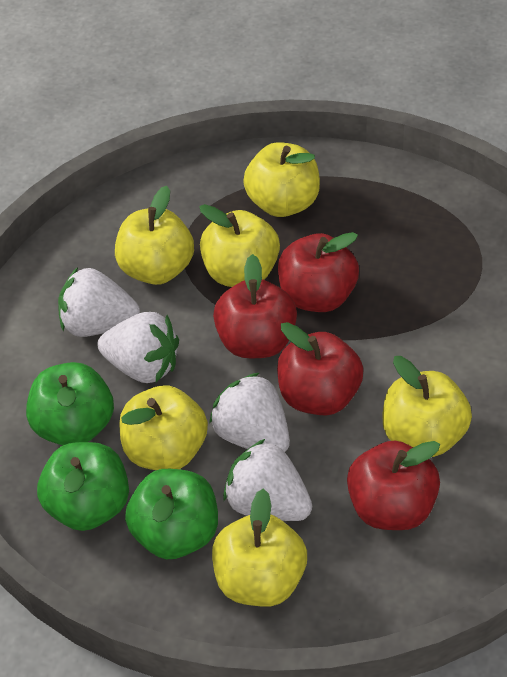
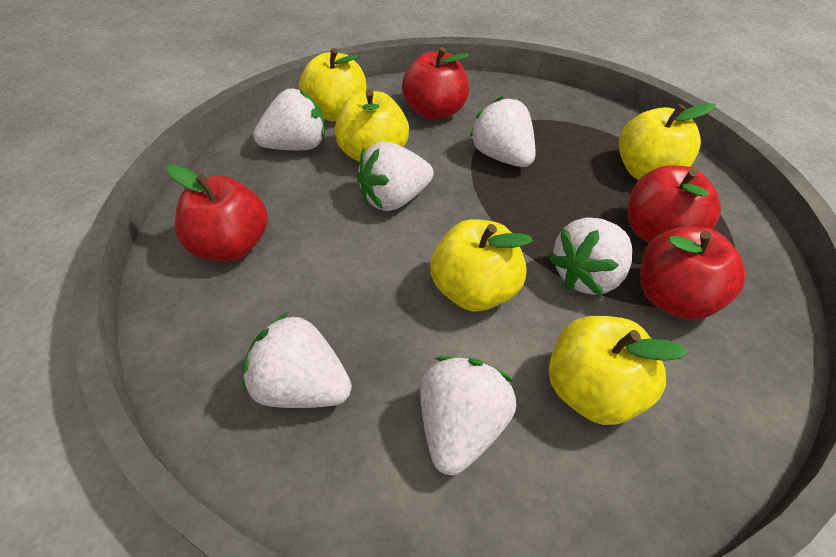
green apple: 3 -> 0
white strawberry: 4 -> 6
yellow apple: 6 -> 5

